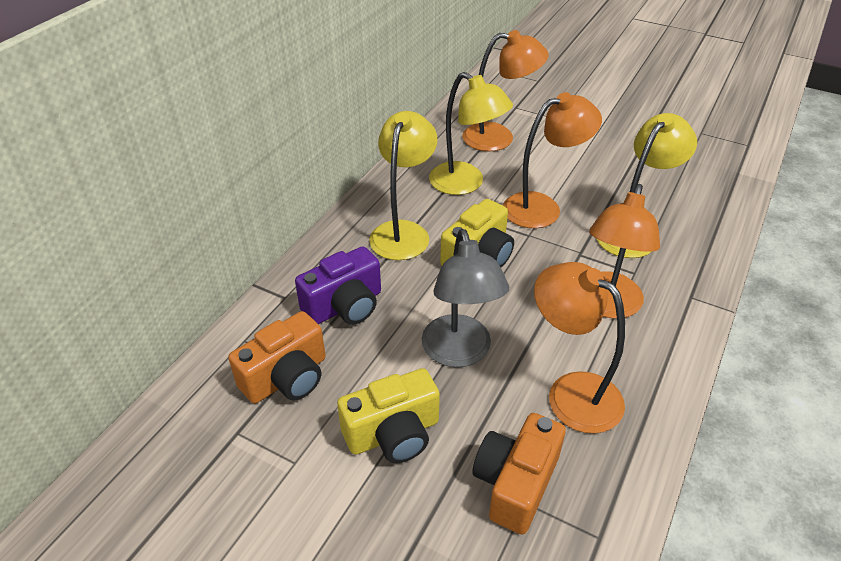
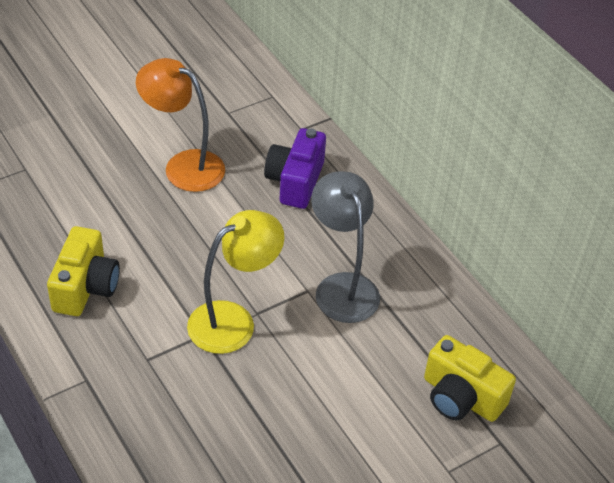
orange camera: 2 -> 0
orange lamp: 4 -> 1
yellow lamp: 3 -> 1

